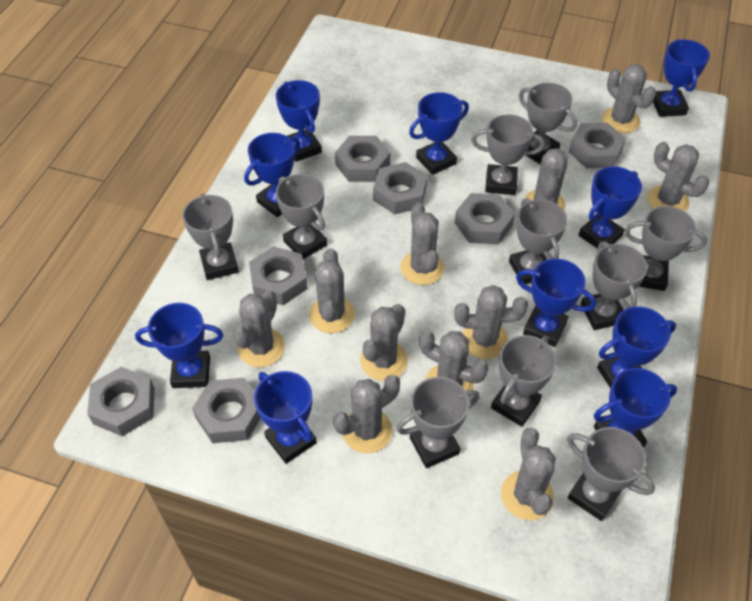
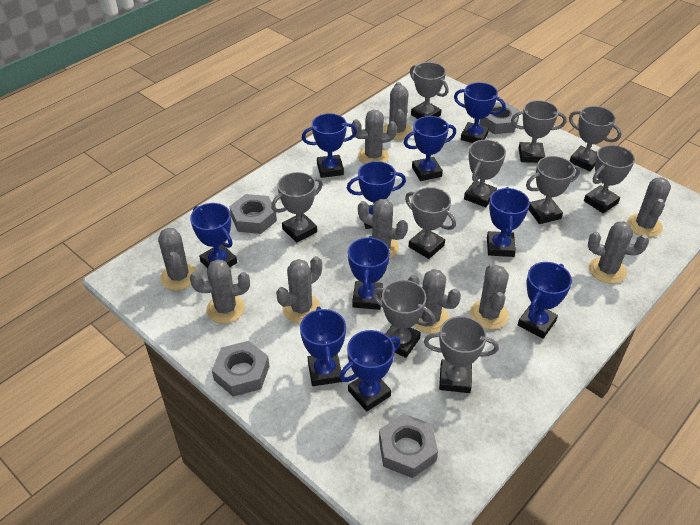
grey cactus: 11 -> 10
grey nut: 7 -> 4

